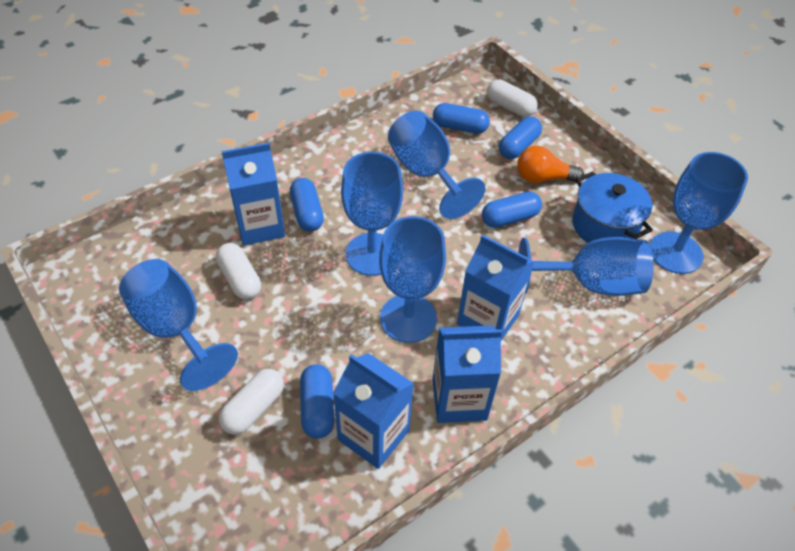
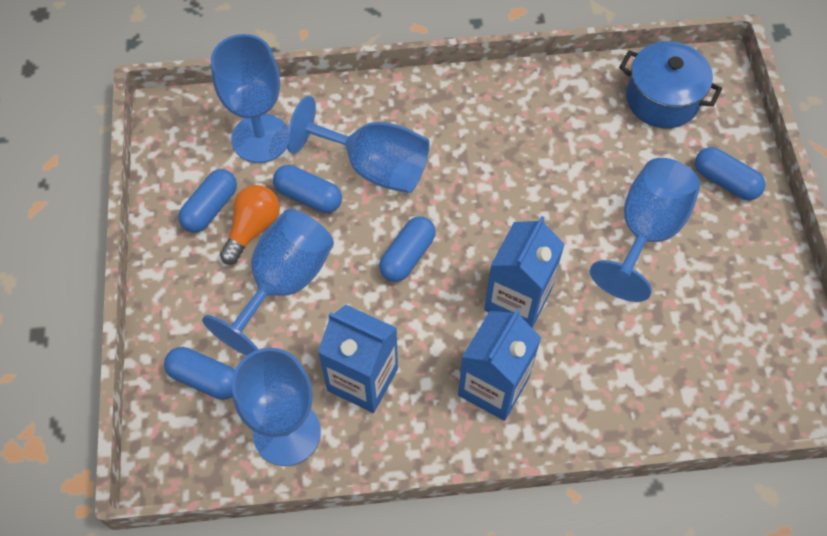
blue carton: 4 -> 3
blue goblet: 6 -> 5
white capsule: 3 -> 0

